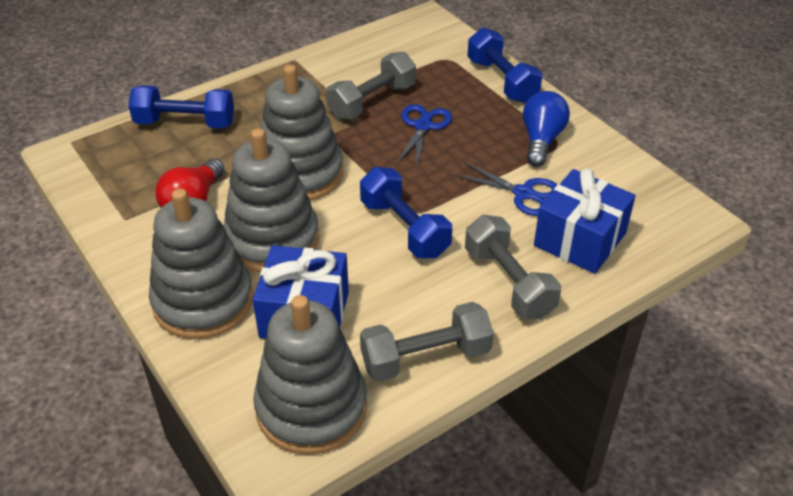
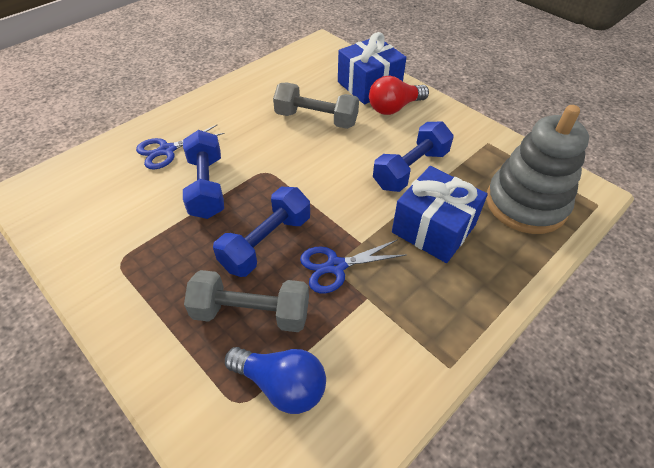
grey dumbbell: 3 -> 2
grey stacking toy: 4 -> 1

